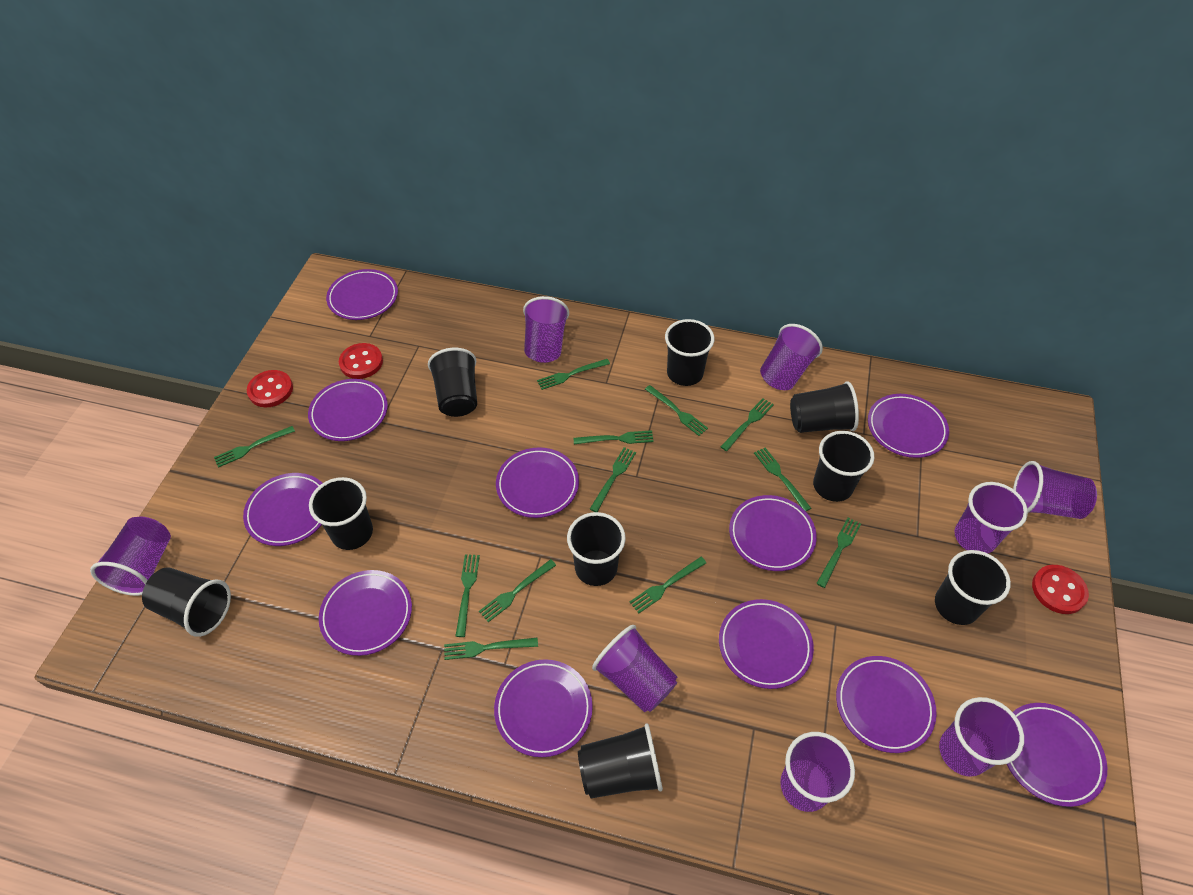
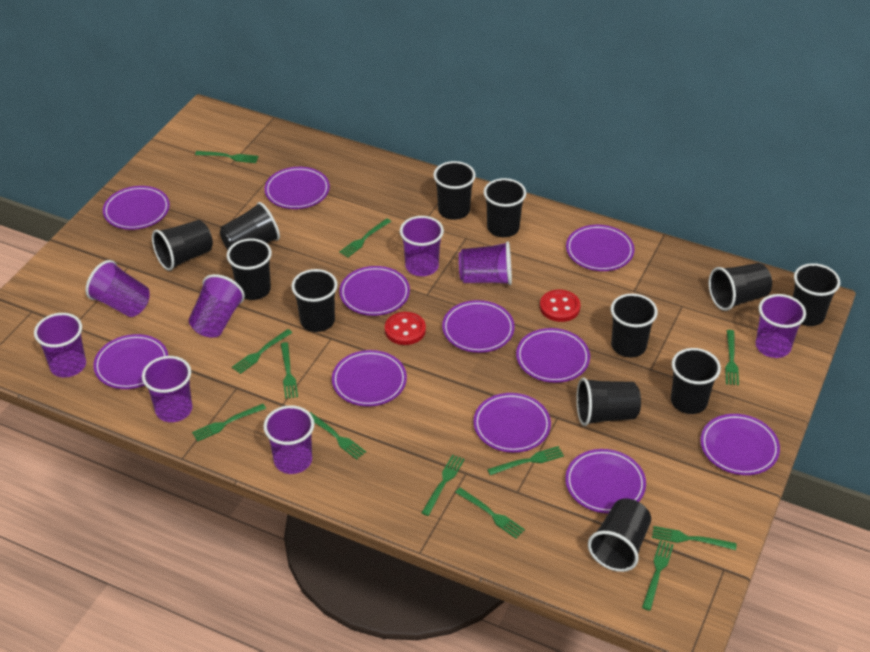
black cup: 9 -> 12
red button: 3 -> 2

